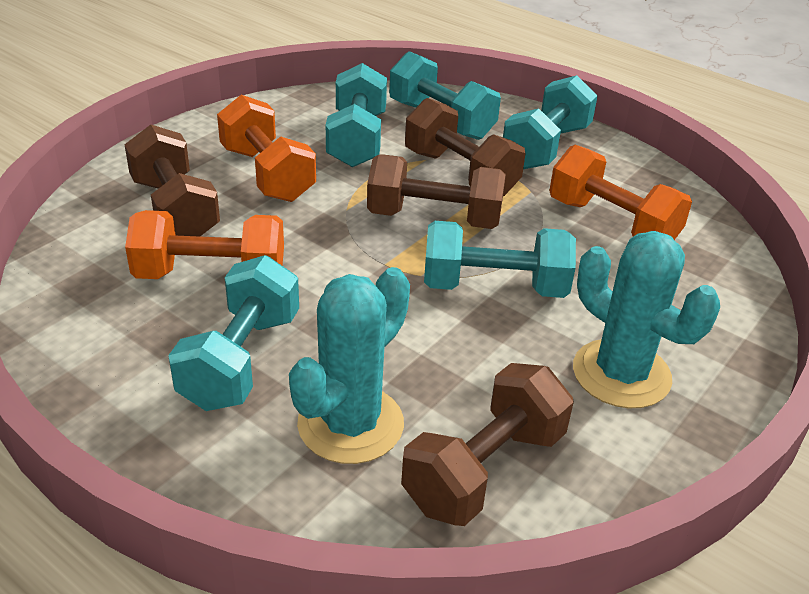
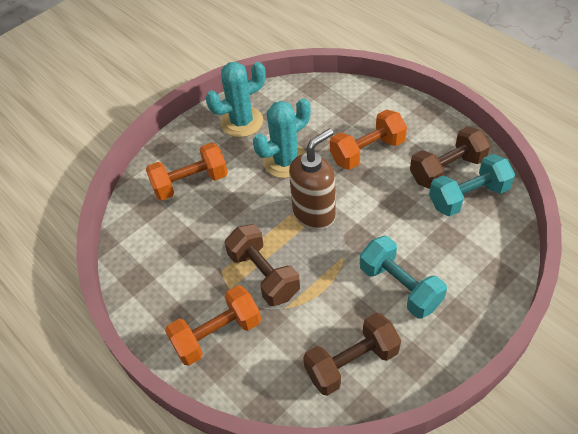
brown dumbbell: 4 -> 3
brown soap dispenser: 0 -> 1
turquoise dumbbell: 5 -> 2

